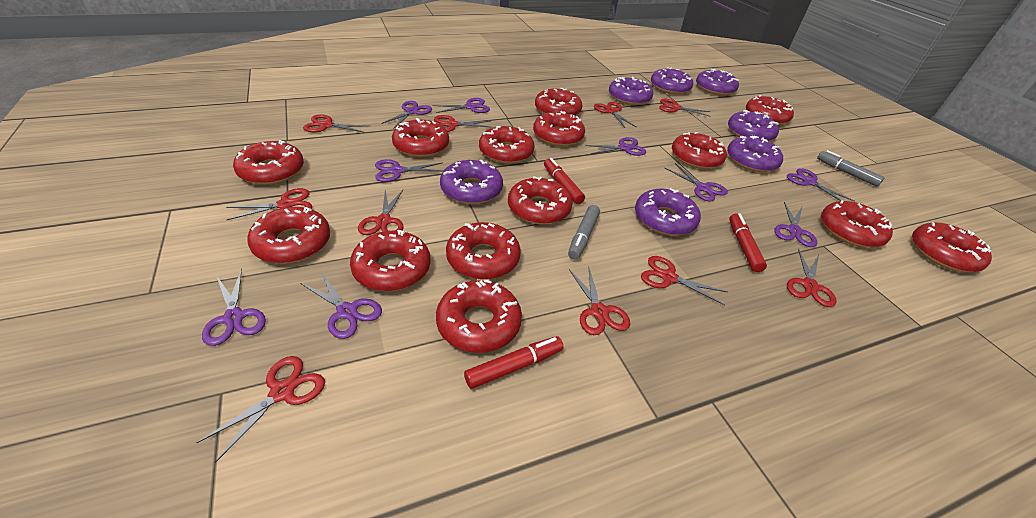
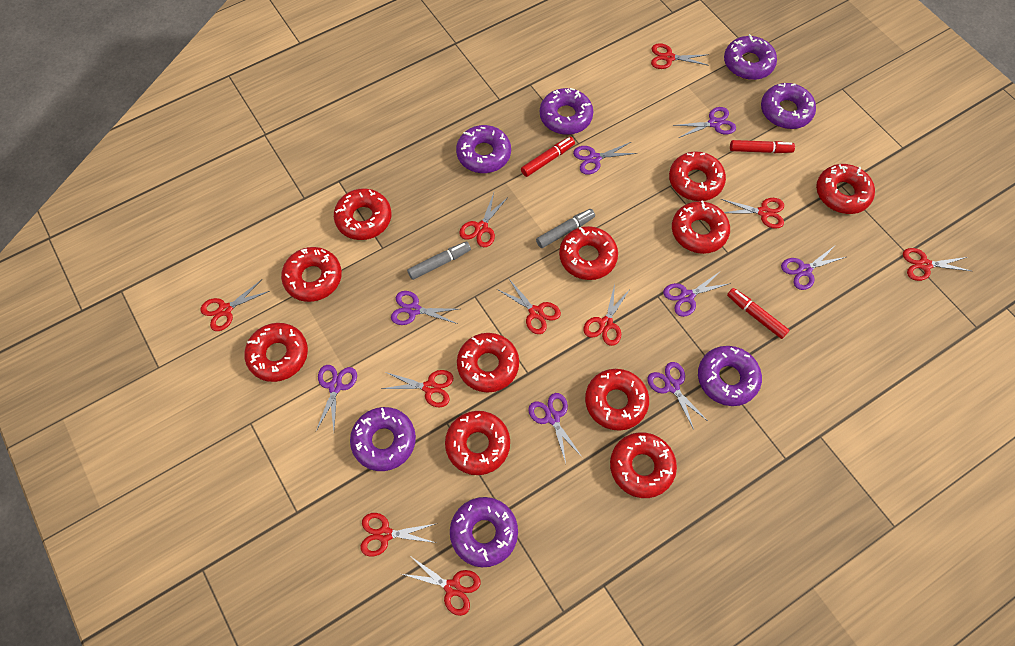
purple scissors: 9 -> 8
red donut: 14 -> 11

